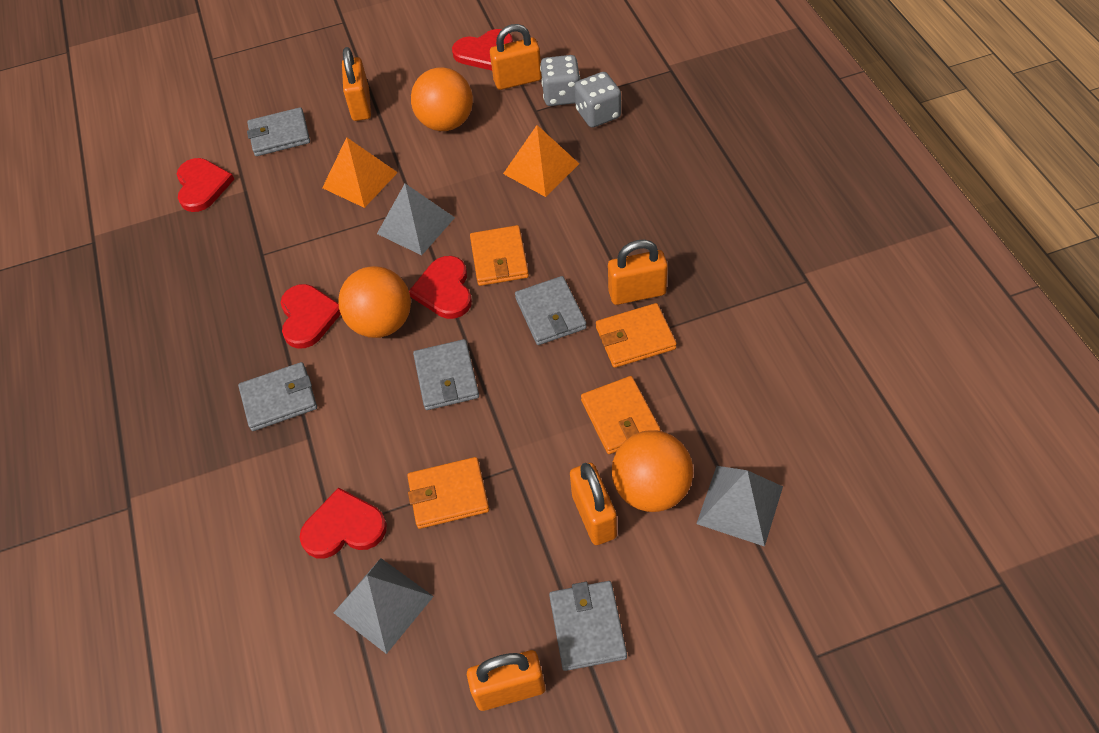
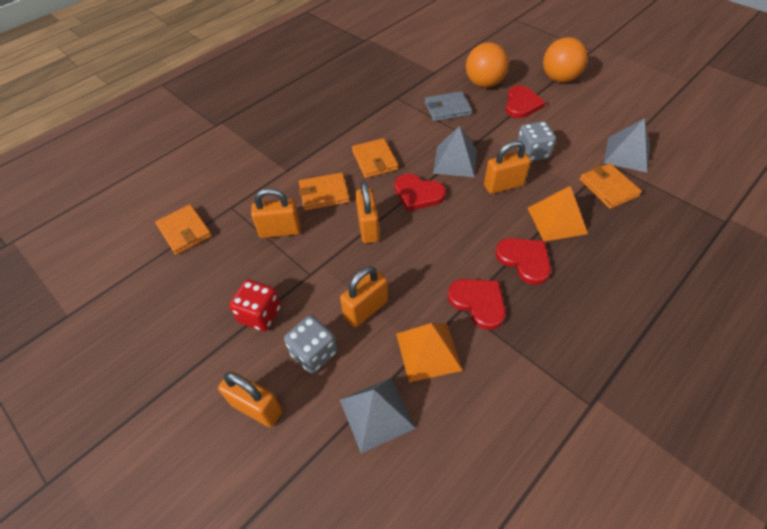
grey wallet: 5 -> 1
orange ball: 3 -> 2
red dice: 0 -> 1
red heart: 5 -> 4

